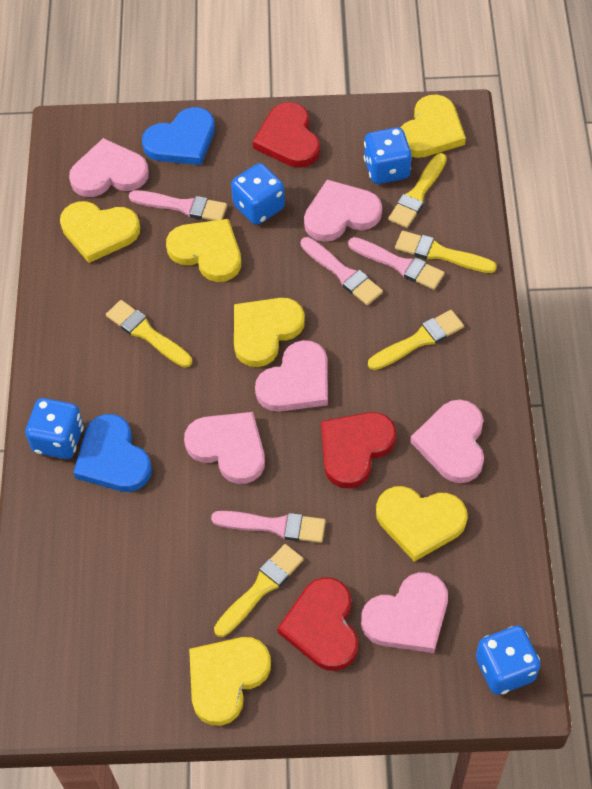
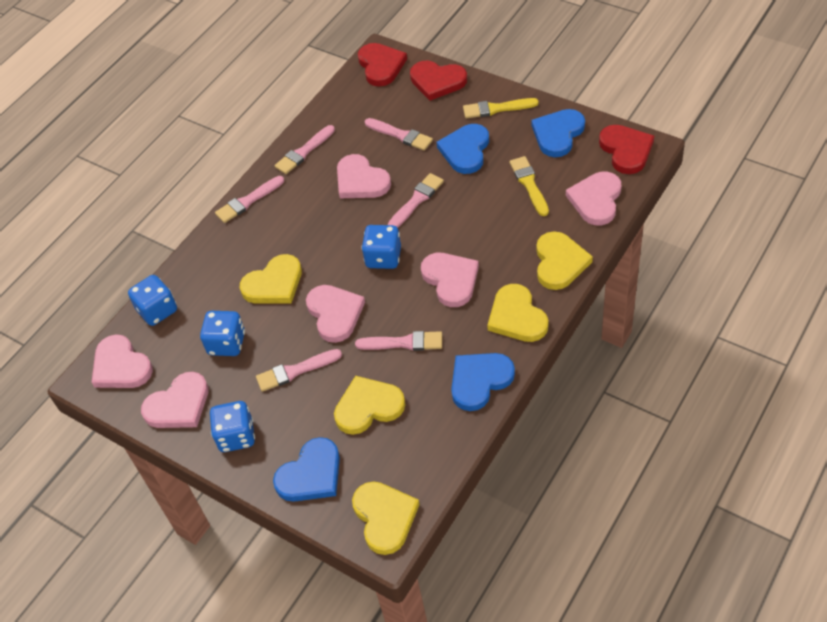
blue heart: 2 -> 4
pink brush: 4 -> 6
yellow brush: 5 -> 2
yellow heart: 6 -> 5

